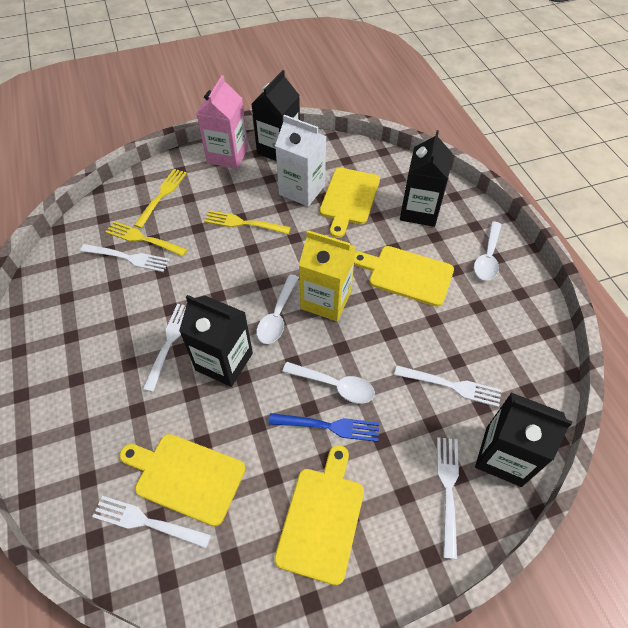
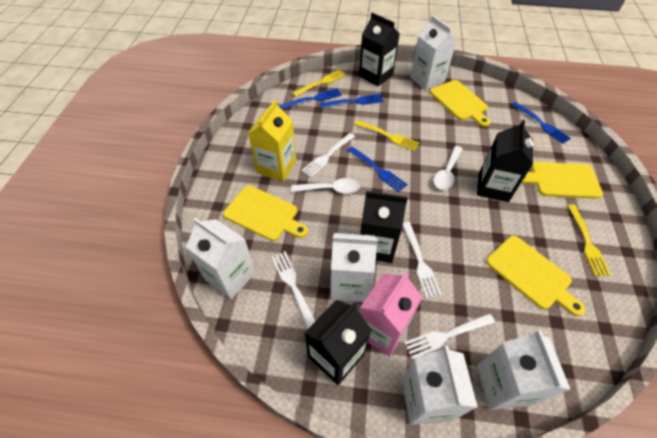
blue fork: 1 -> 4
white carton: 1 -> 5
white fork: 5 -> 4
white spoon: 3 -> 2

